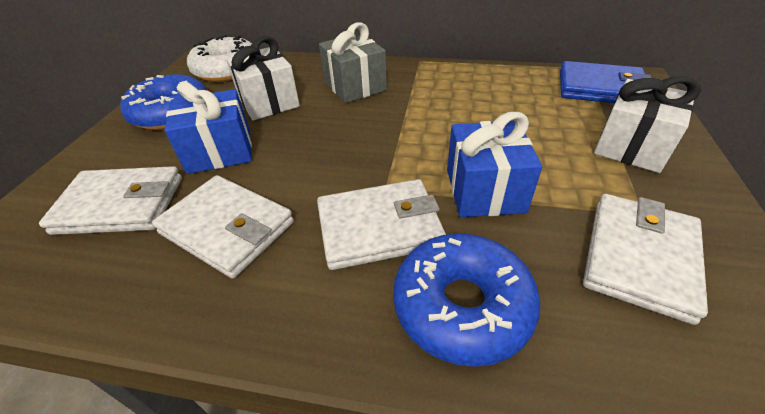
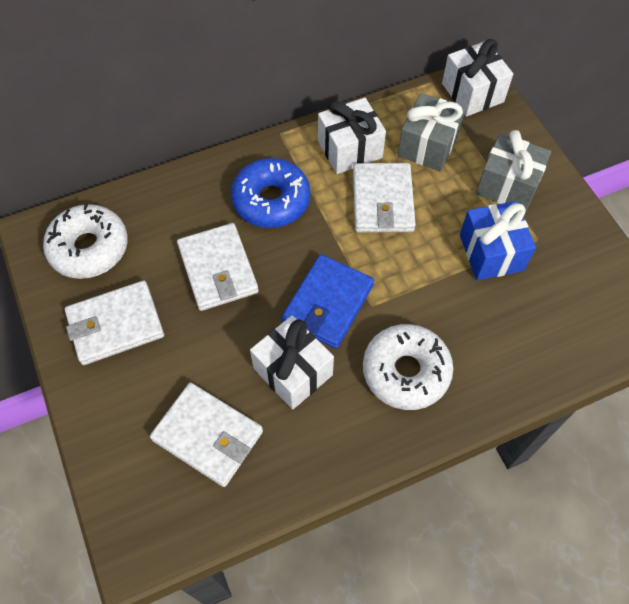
blue donut: 2 -> 1
blue gift: 2 -> 1
grey gift: 1 -> 2
white donut: 1 -> 2
white gift: 2 -> 3

